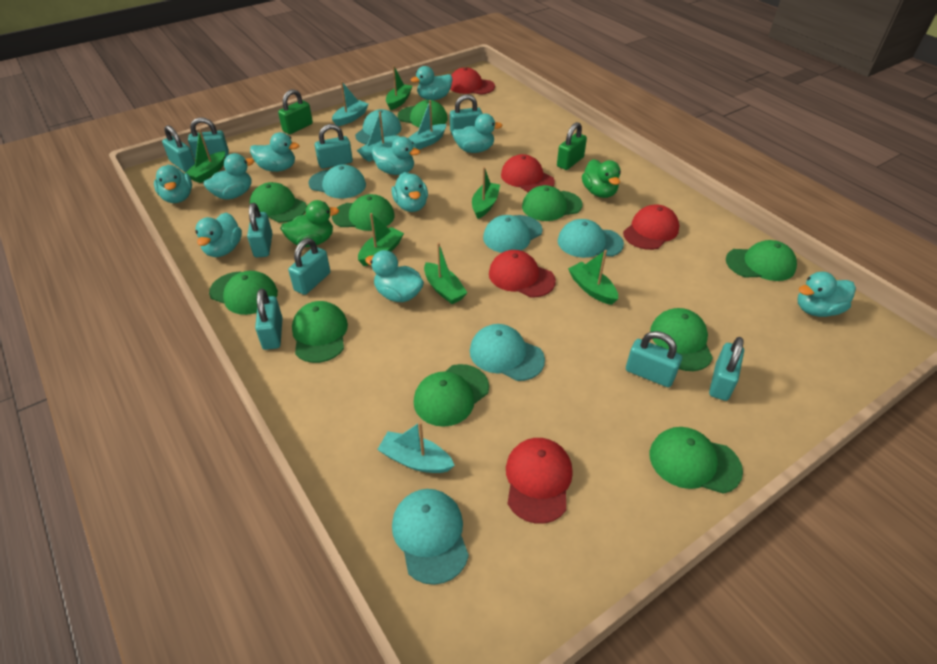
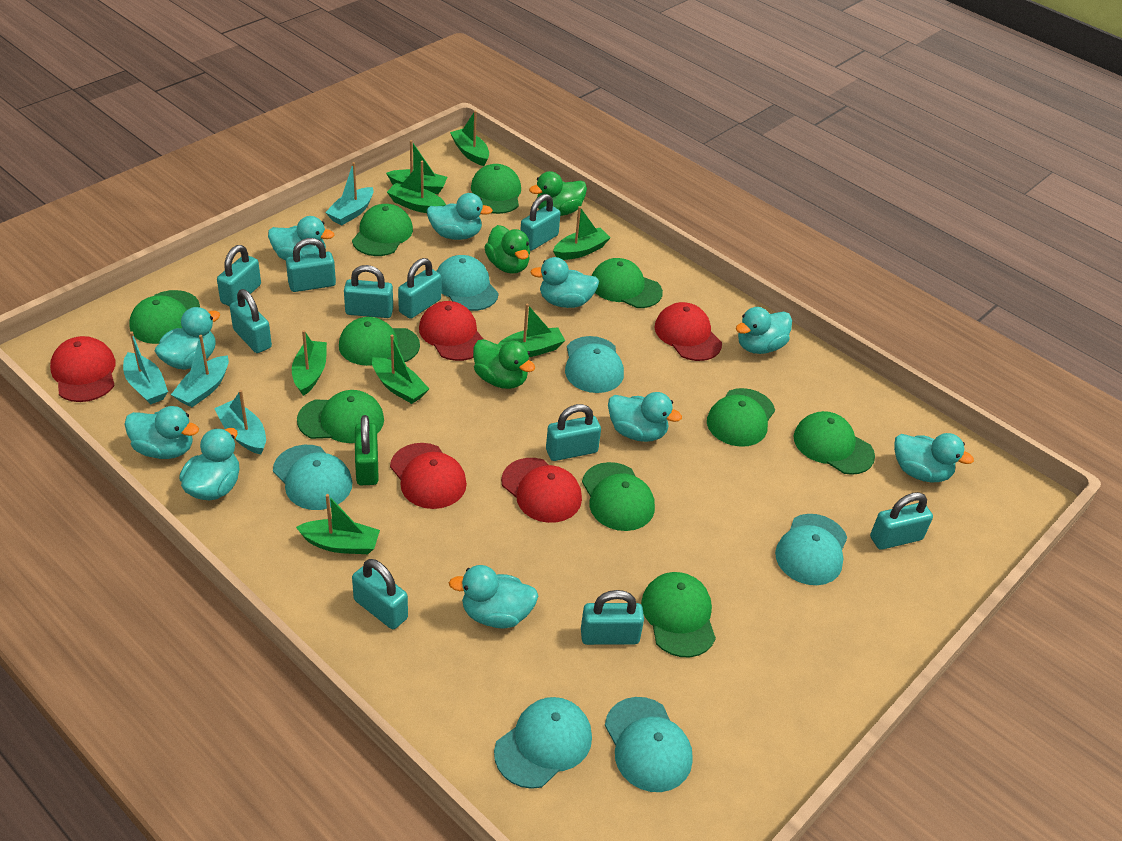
green boat: 6 -> 8
green duck: 2 -> 3
green padlock: 2 -> 1
turquoise padlock: 9 -> 10

